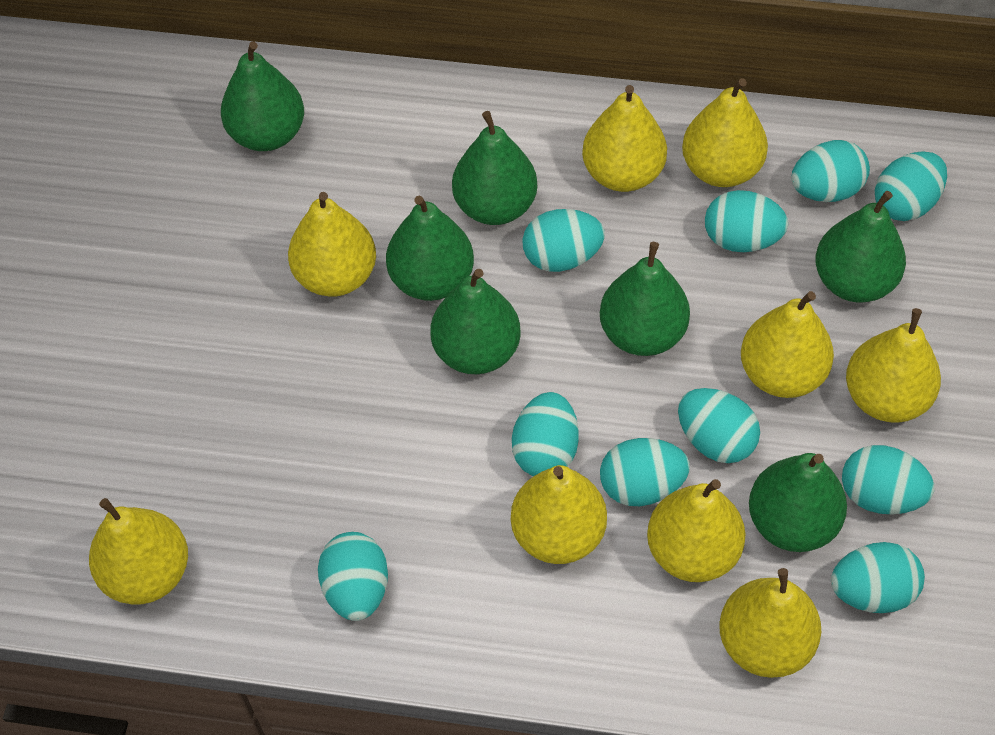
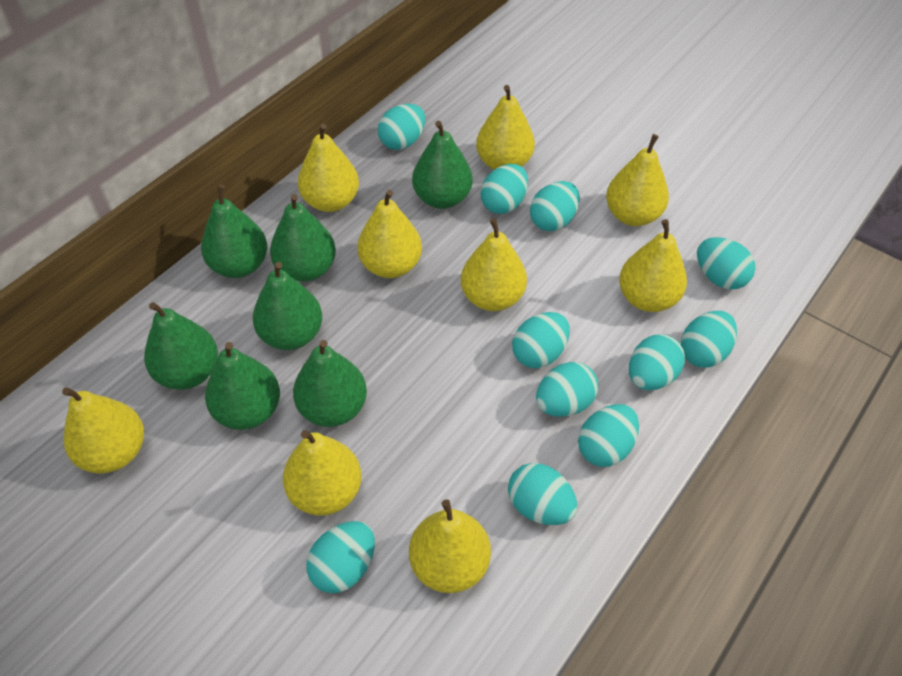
turquoise egg: 10 -> 11

